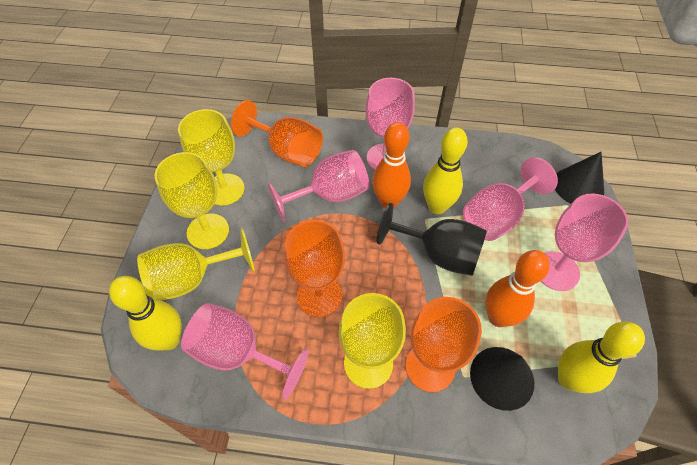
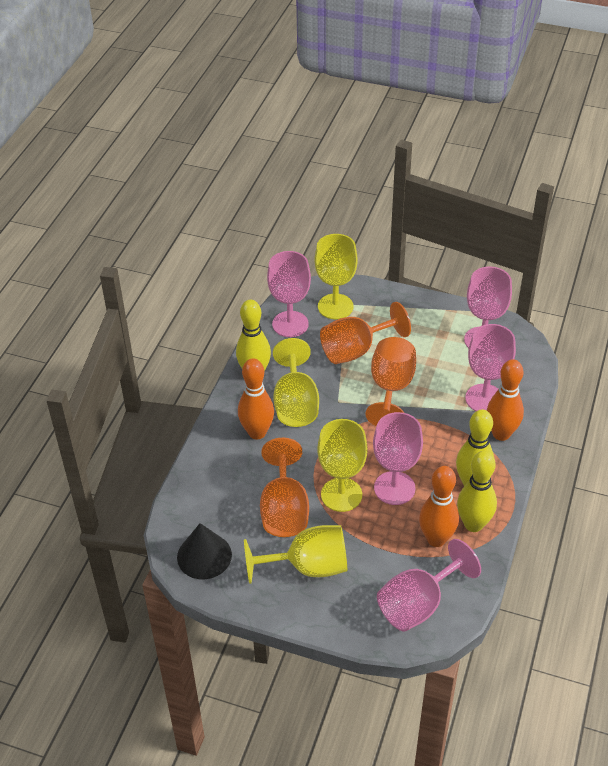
black cone: 2 -> 1
black goblet: 1 -> 0
orange bowling pin: 2 -> 3

